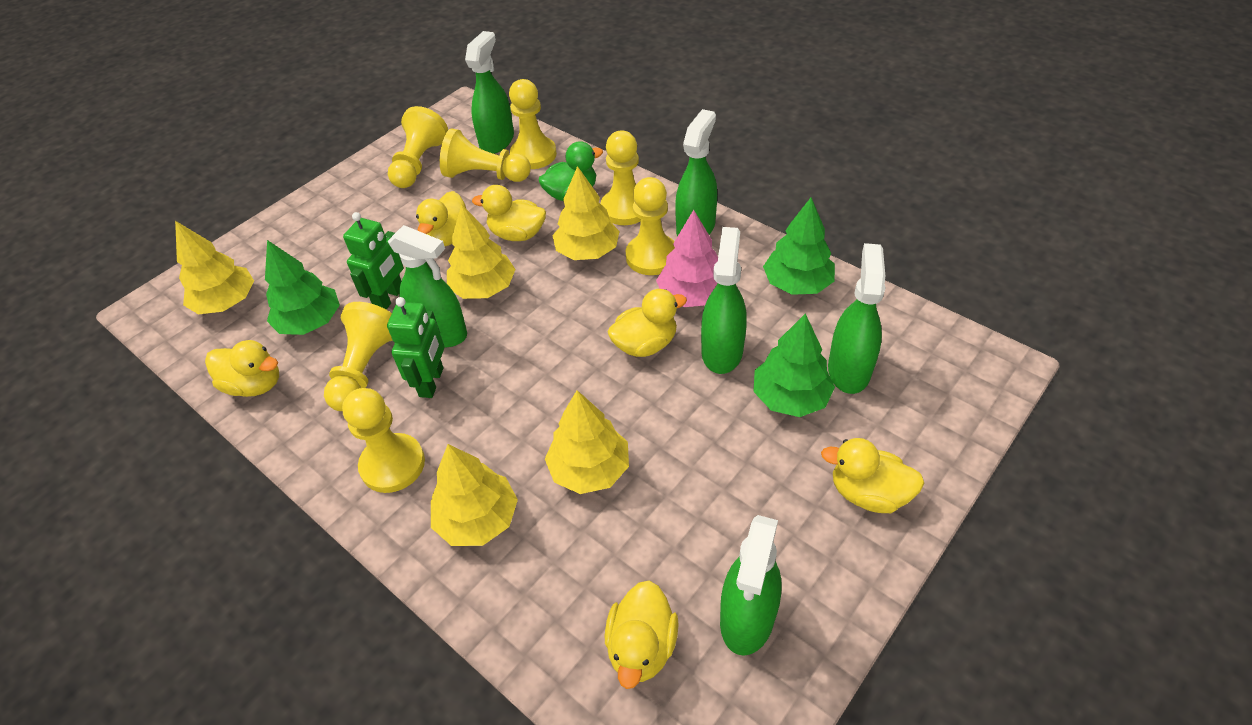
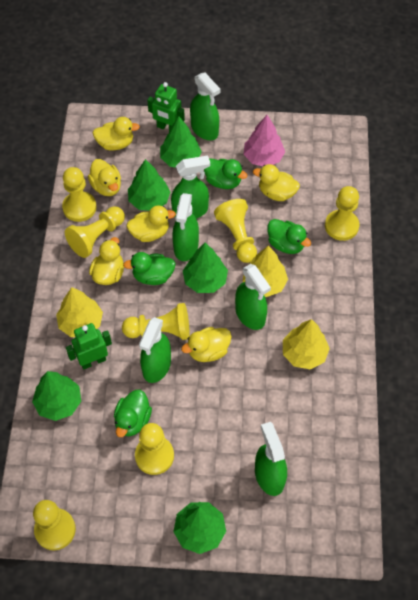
green duck: 1 -> 4
green tree: 3 -> 5
yellow tree: 5 -> 3

